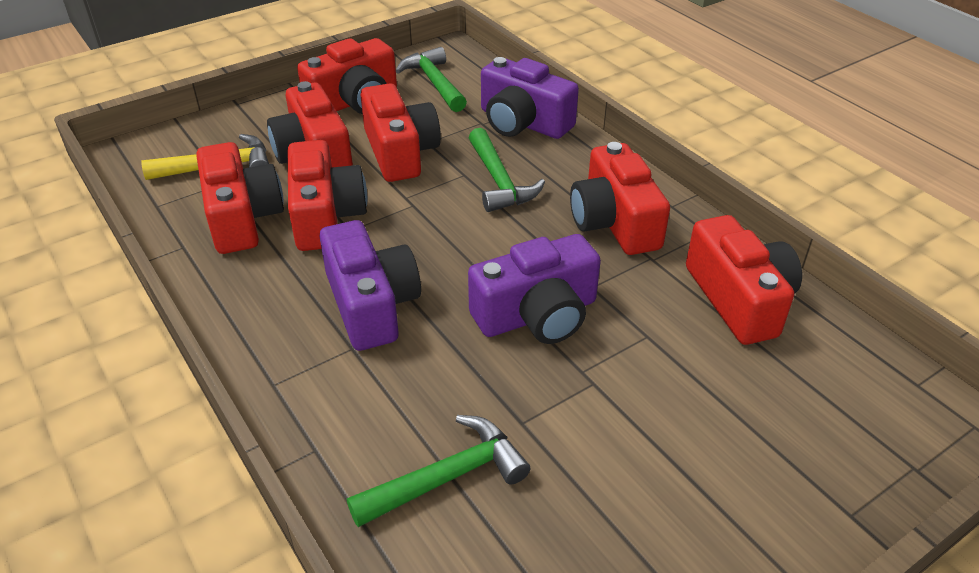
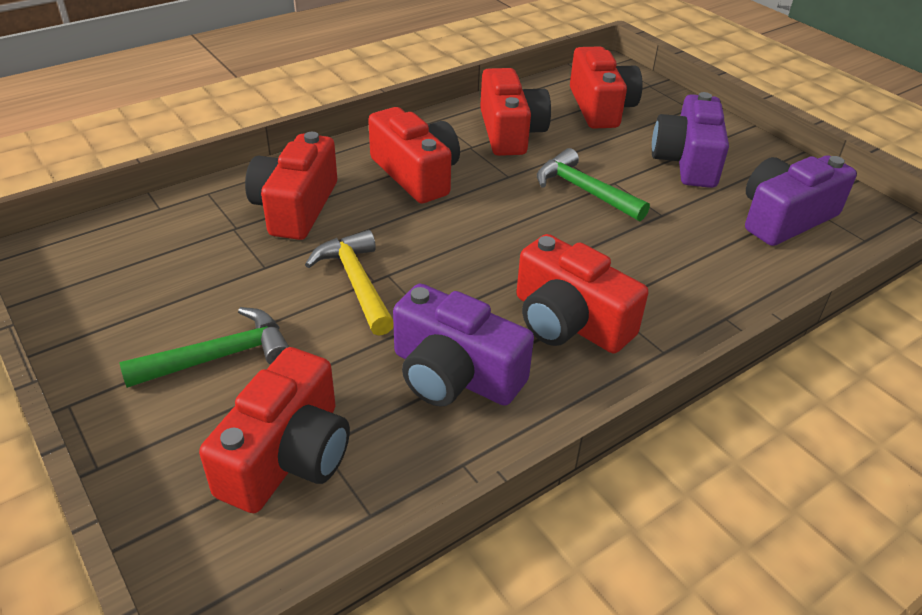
green hammer: 3 -> 2
red camera: 7 -> 6

